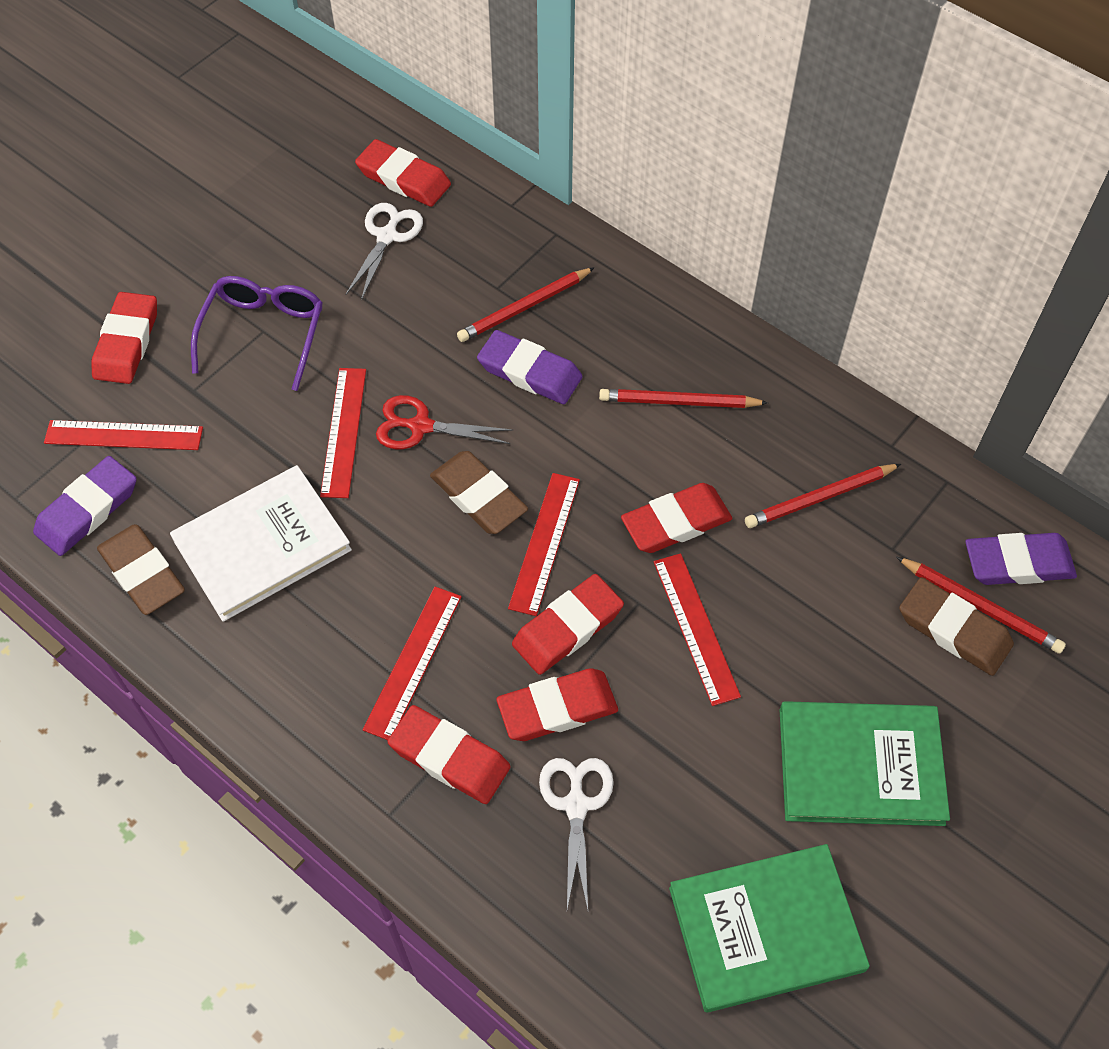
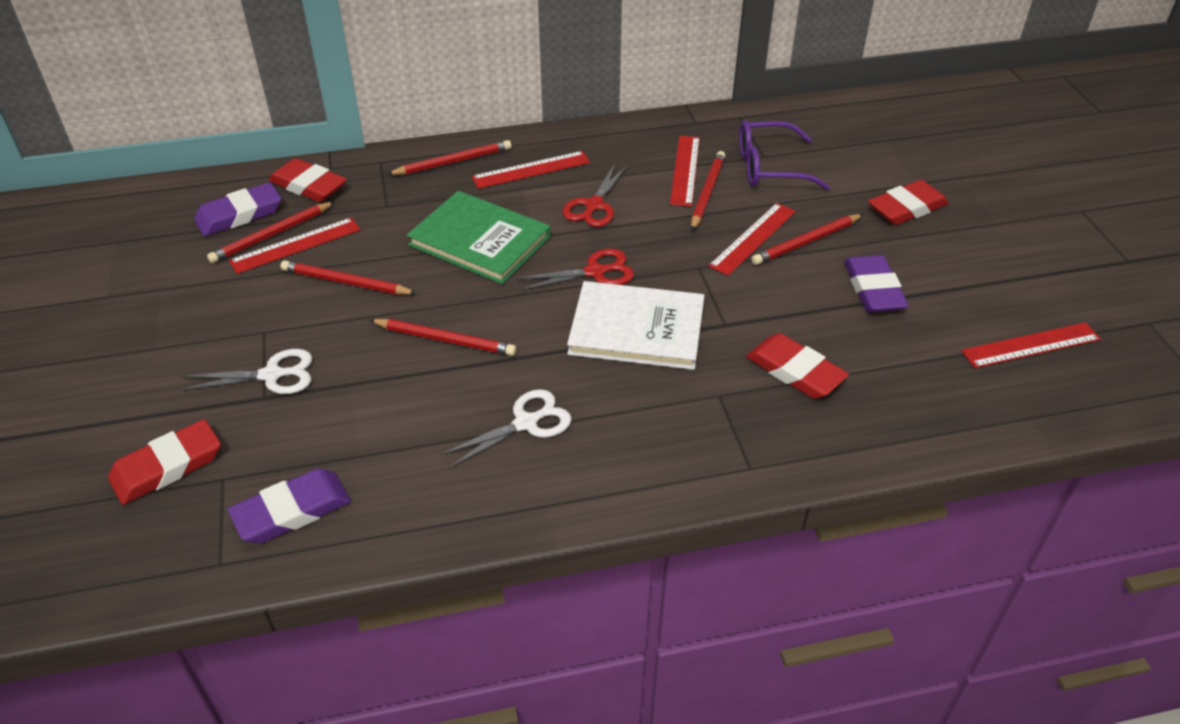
brown eraser: 3 -> 0
green book: 2 -> 1
red eraser: 6 -> 4
red pencil: 4 -> 6
red scissors: 1 -> 2

